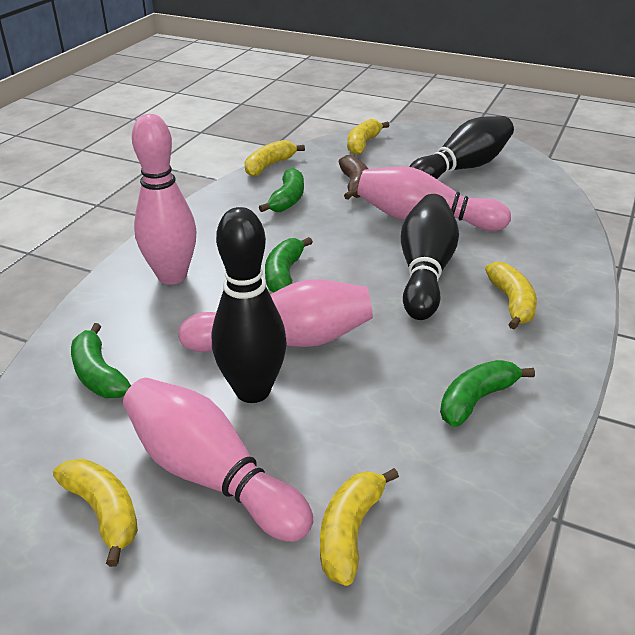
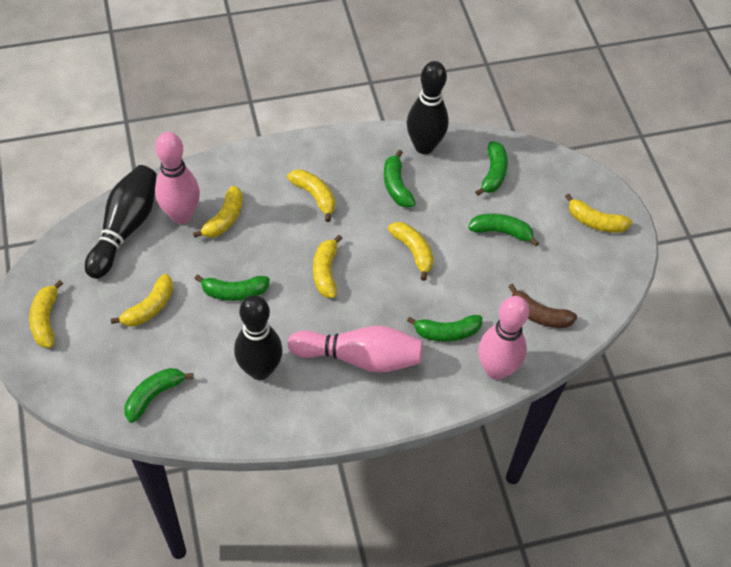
green banana: 4 -> 6
pink bowling pin: 4 -> 3
yellow banana: 5 -> 7

